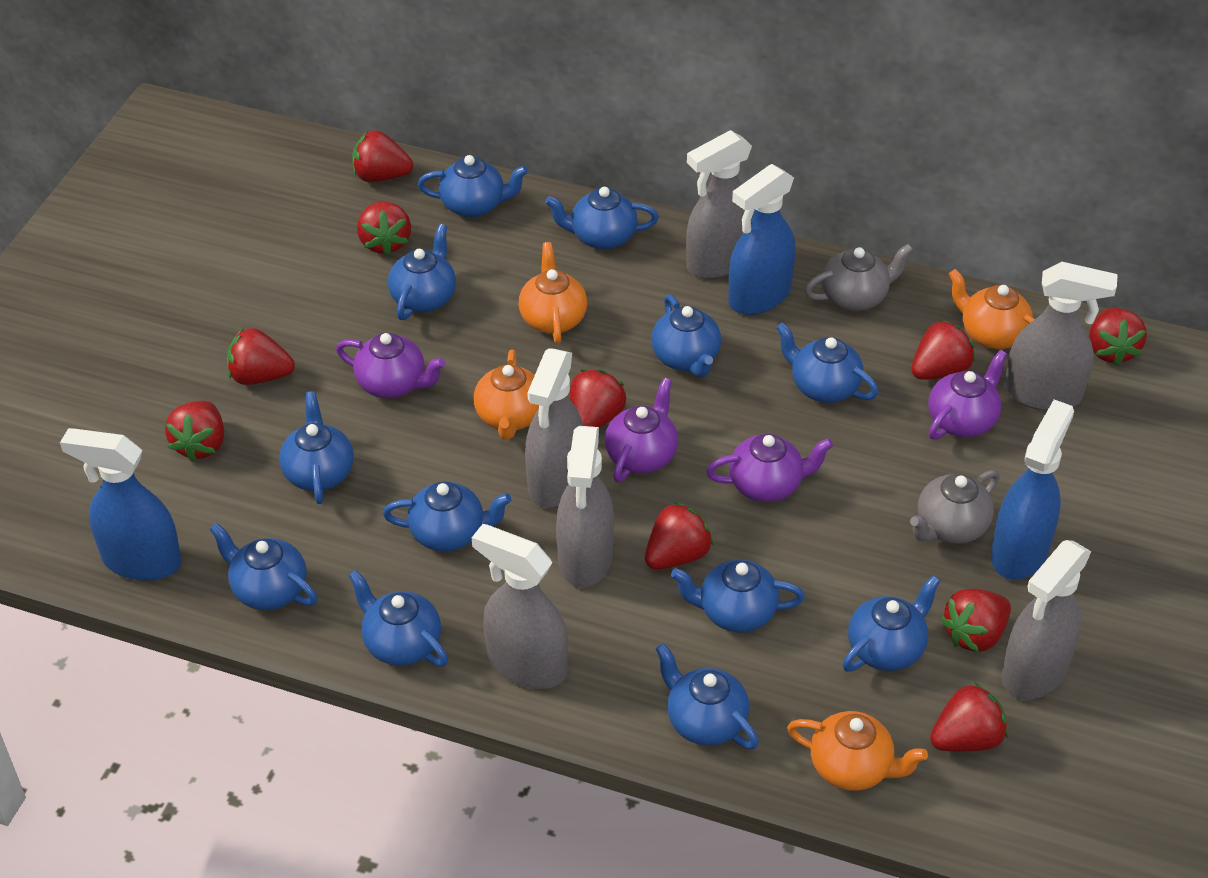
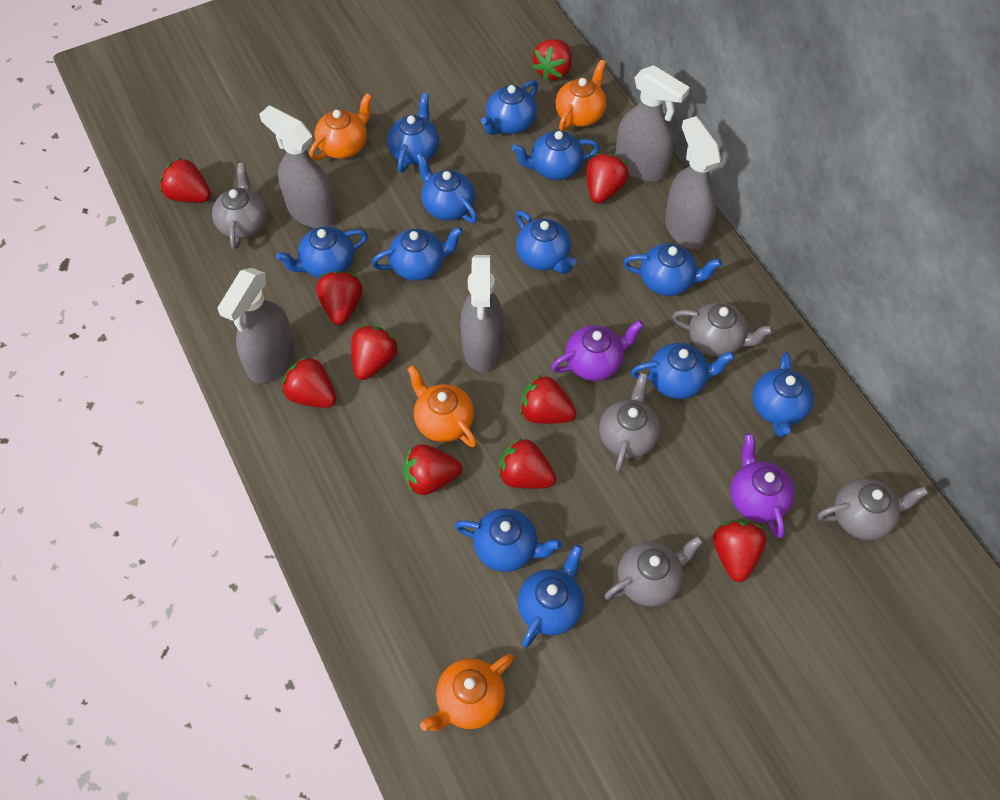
blue spray bottle: 3 -> 0
grey spray bottle: 6 -> 5
grey teapot: 2 -> 5
purple teapot: 4 -> 2

